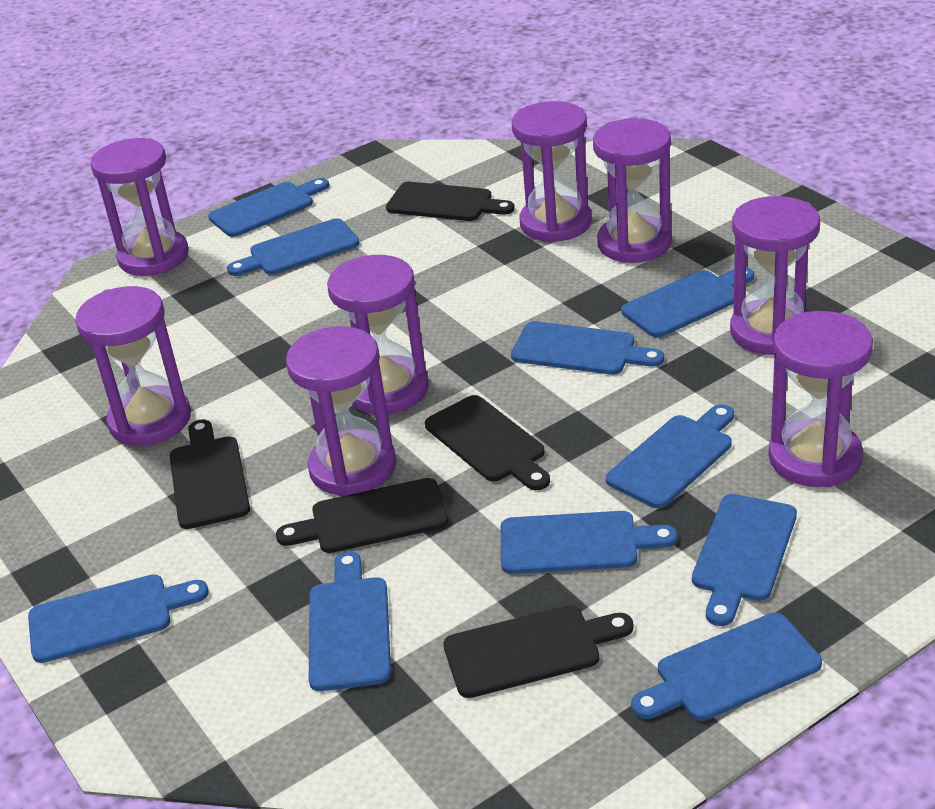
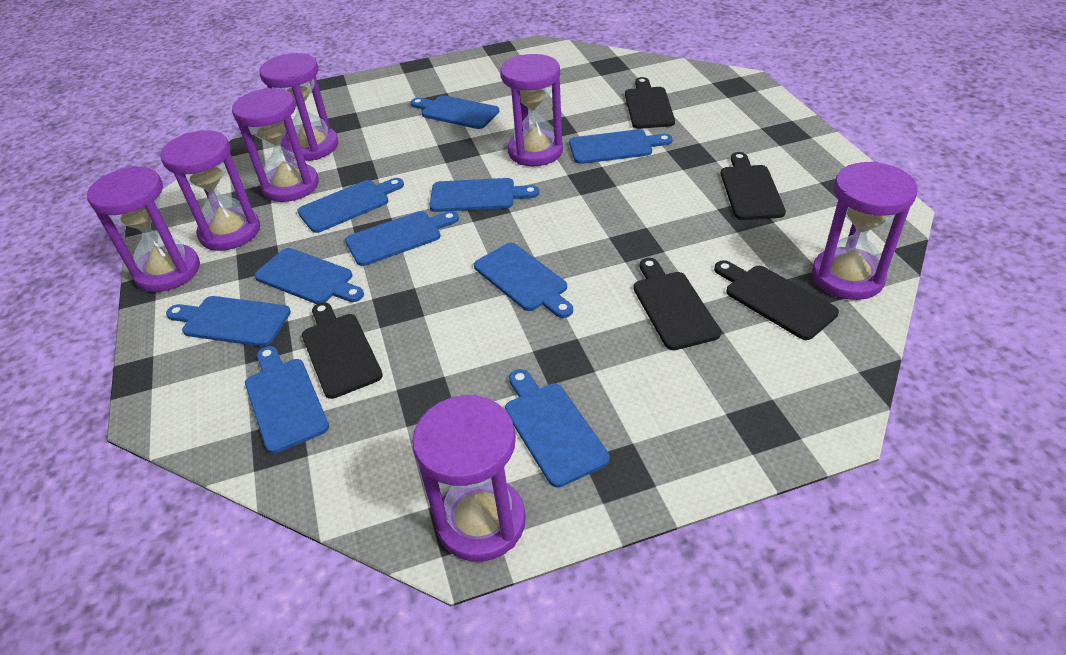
purple hourglass: 8 -> 7

